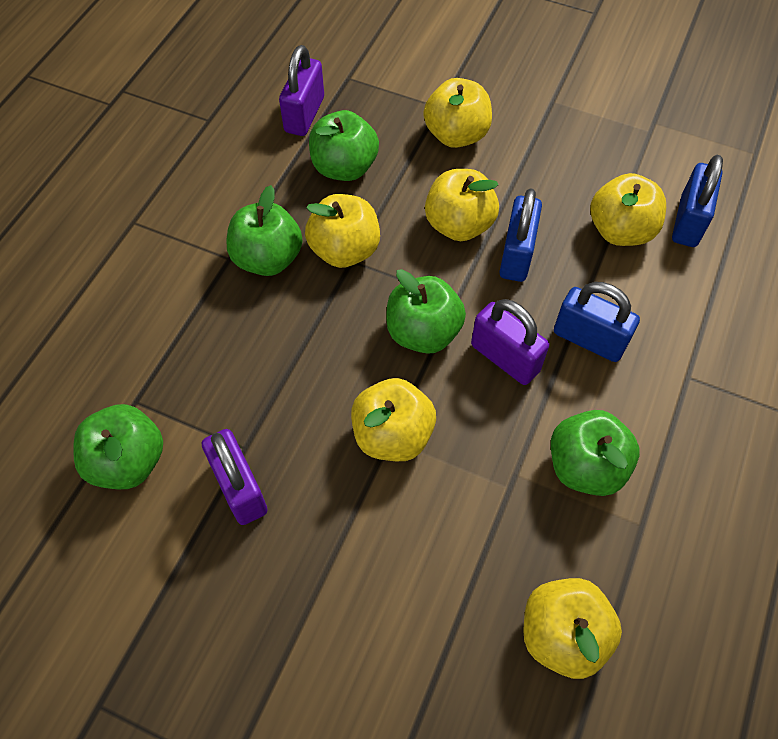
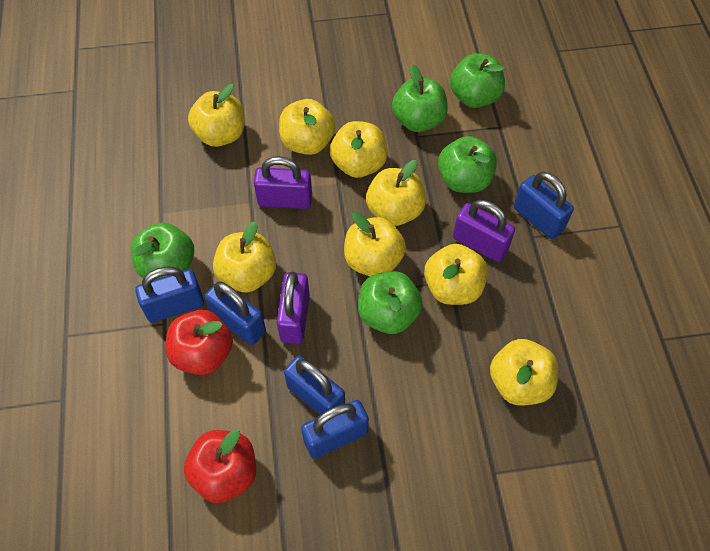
blue padlock: 3 -> 5
red apple: 0 -> 2
yellow apple: 6 -> 8

